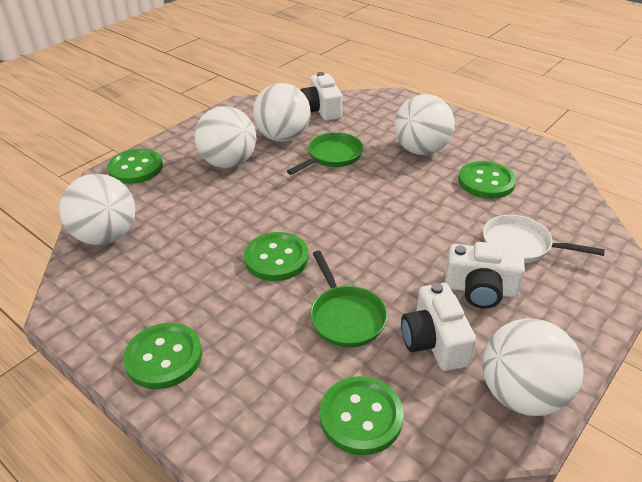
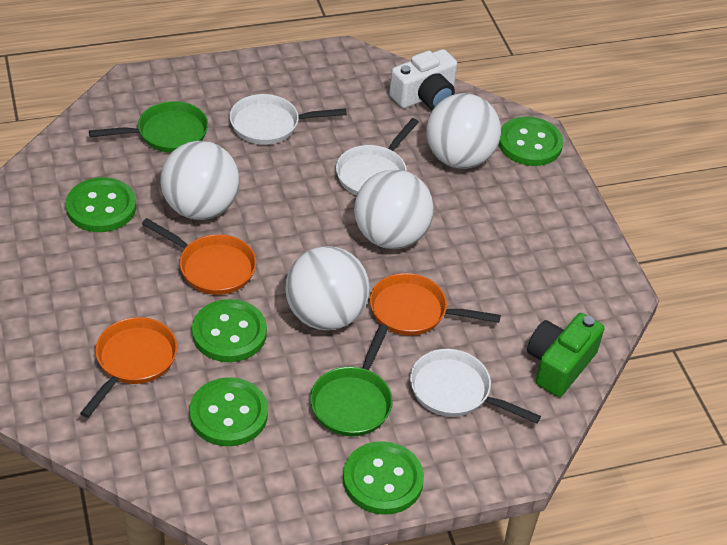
green camera: 0 -> 1
orange pan: 0 -> 3
white ball: 5 -> 4
white camera: 3 -> 1
white pan: 1 -> 3

